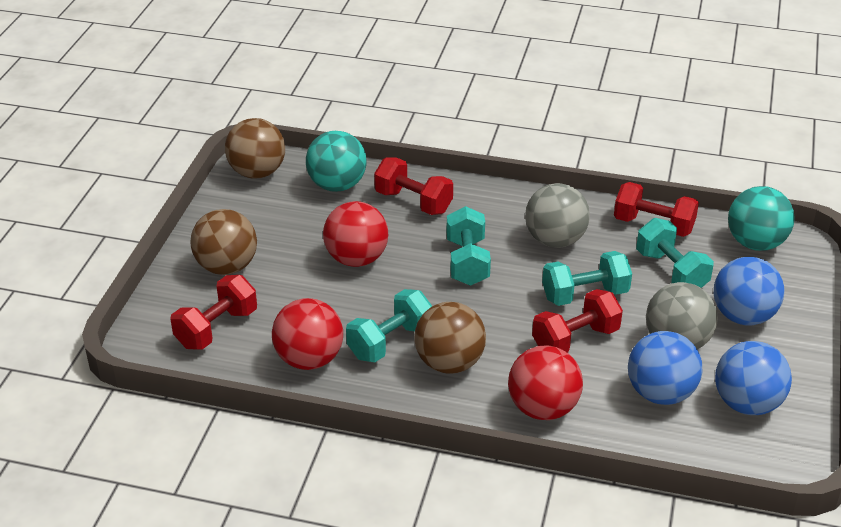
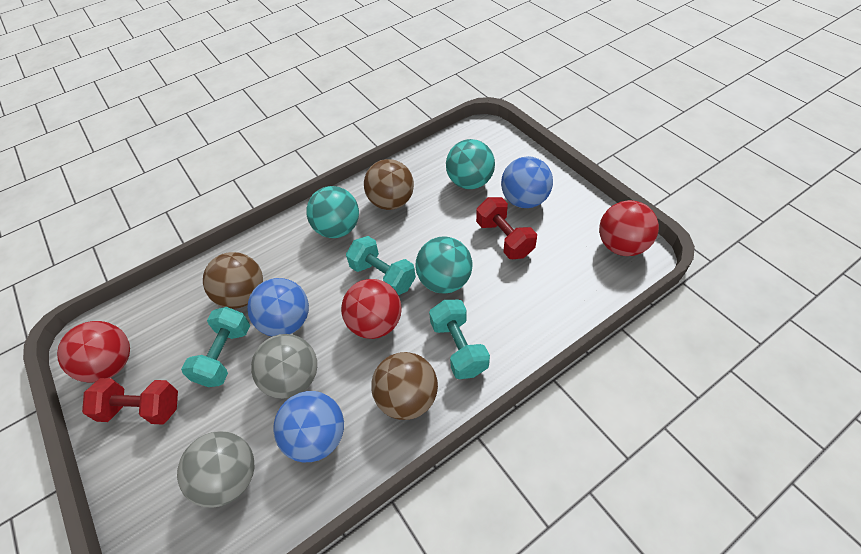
red dumbbell: 4 -> 2
turquoise ball: 2 -> 3
turquoise dumbbell: 4 -> 3

